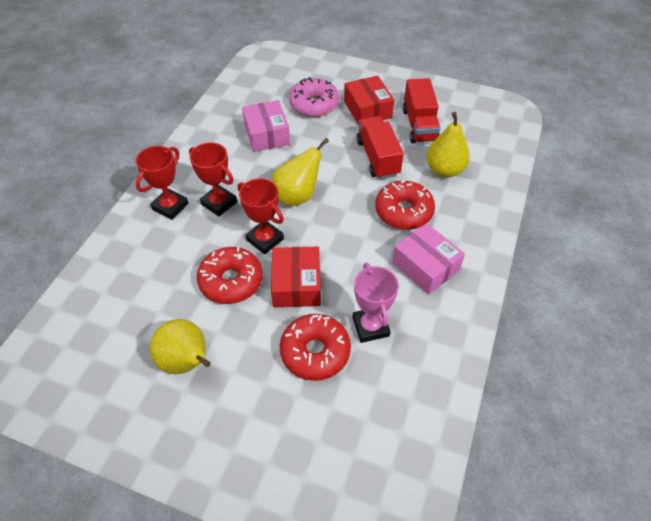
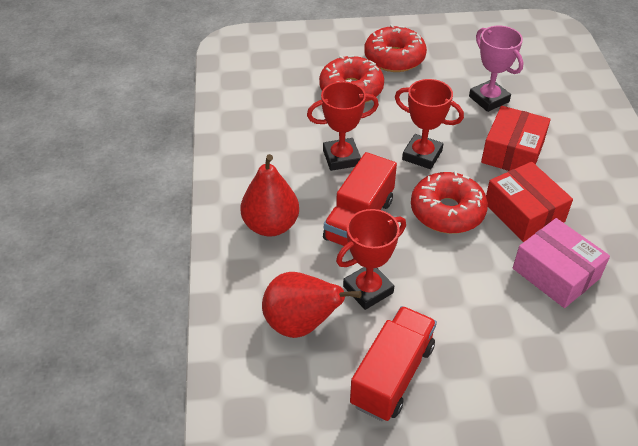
pink box: 2 -> 1
pink donut: 1 -> 0
red pear: 0 -> 2
yellow pear: 3 -> 0

